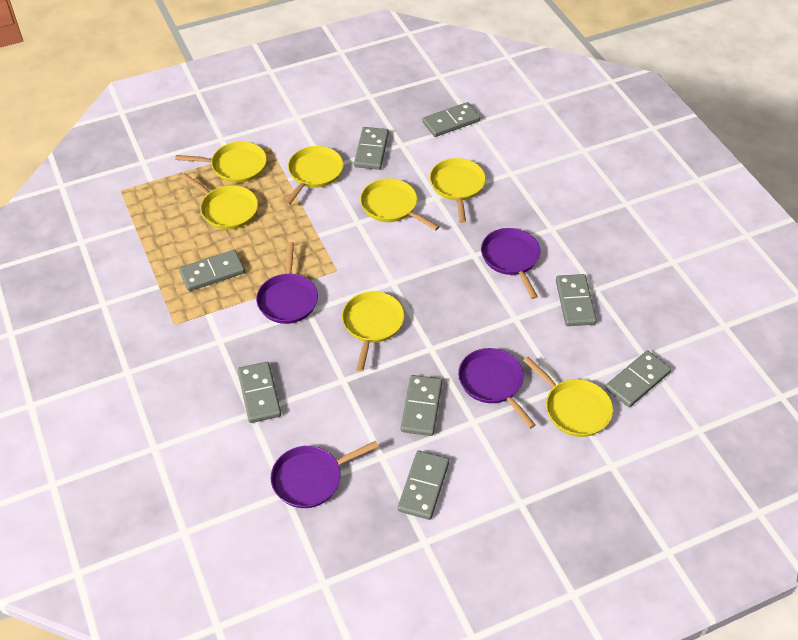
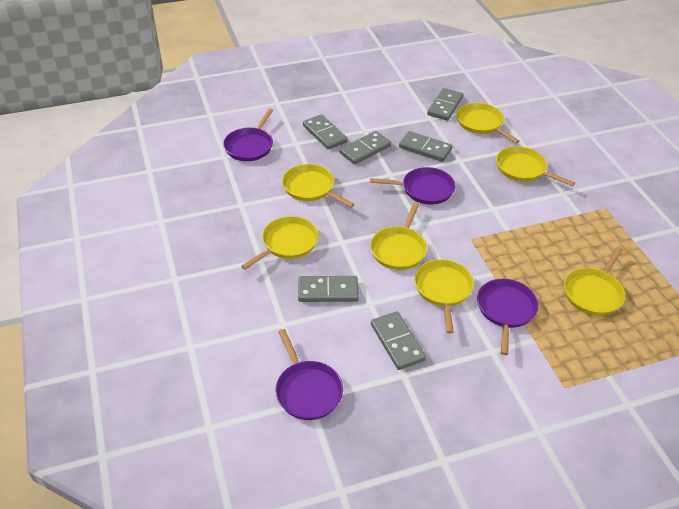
grey domino: 8 -> 6

